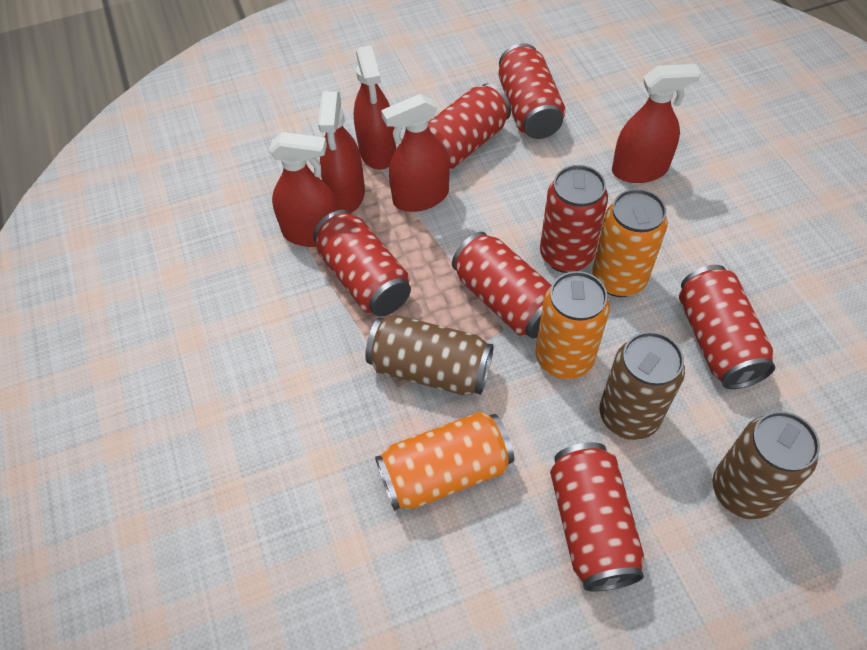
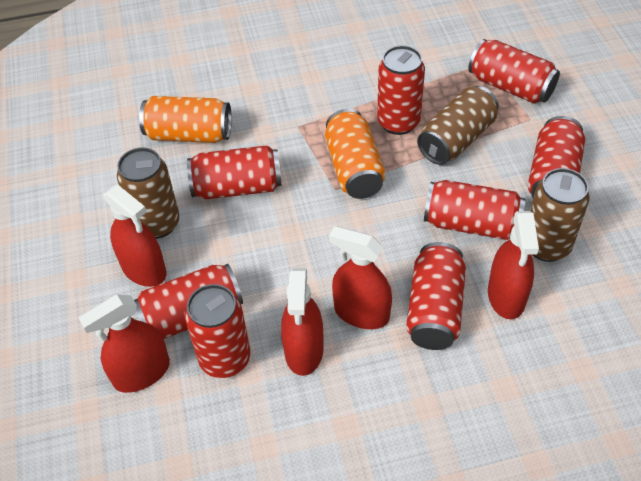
orange can: 3 -> 2
red can: 7 -> 8

